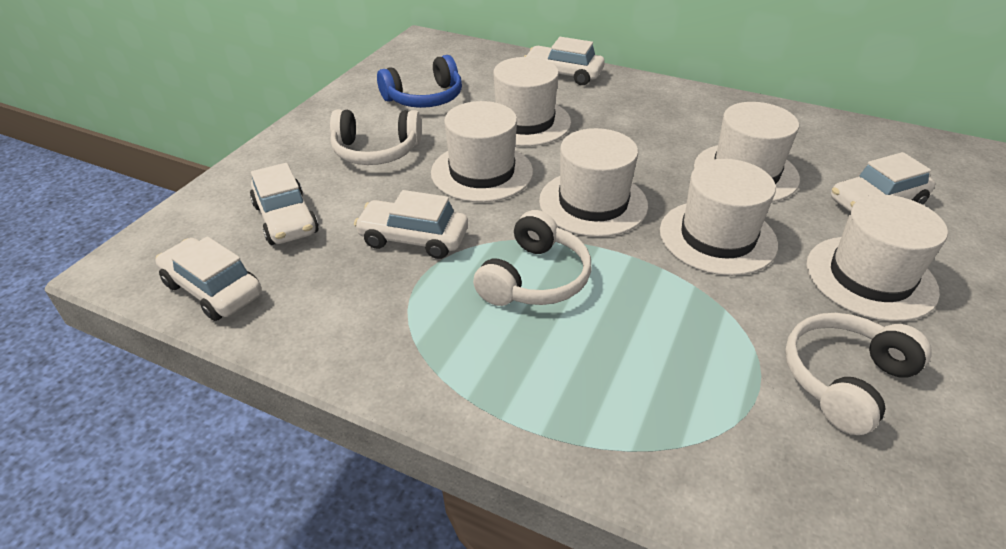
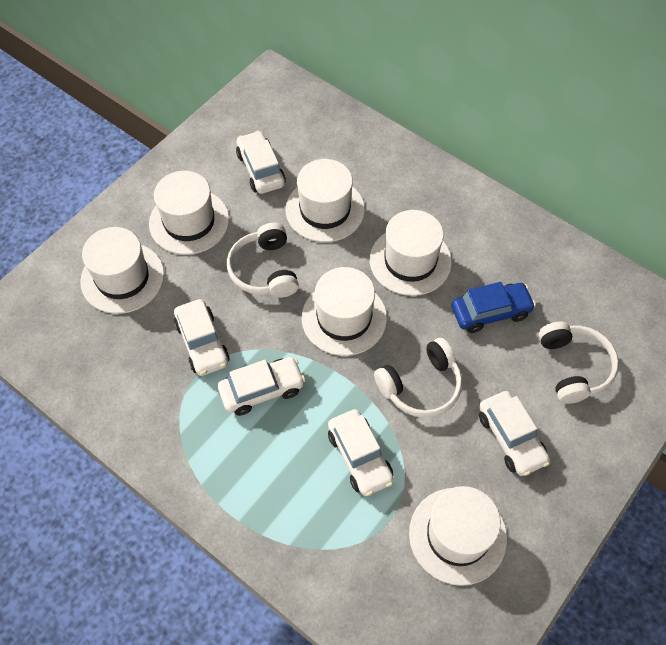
blue car: 0 -> 1
blue headphones: 1 -> 0

